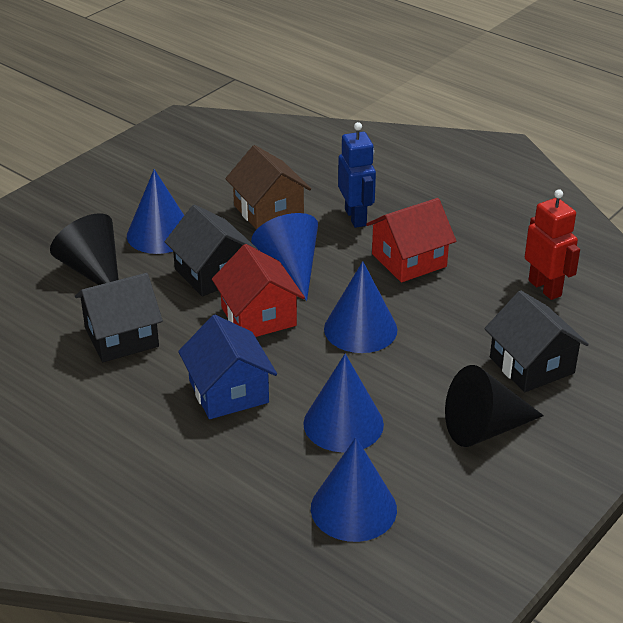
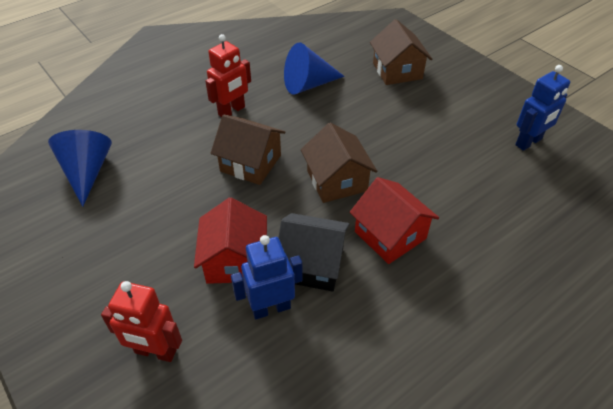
black cone: 2 -> 0
black house: 3 -> 1
blue cone: 5 -> 2
blue house: 1 -> 0
blue robot: 1 -> 2
brown house: 1 -> 3
red robot: 1 -> 2

